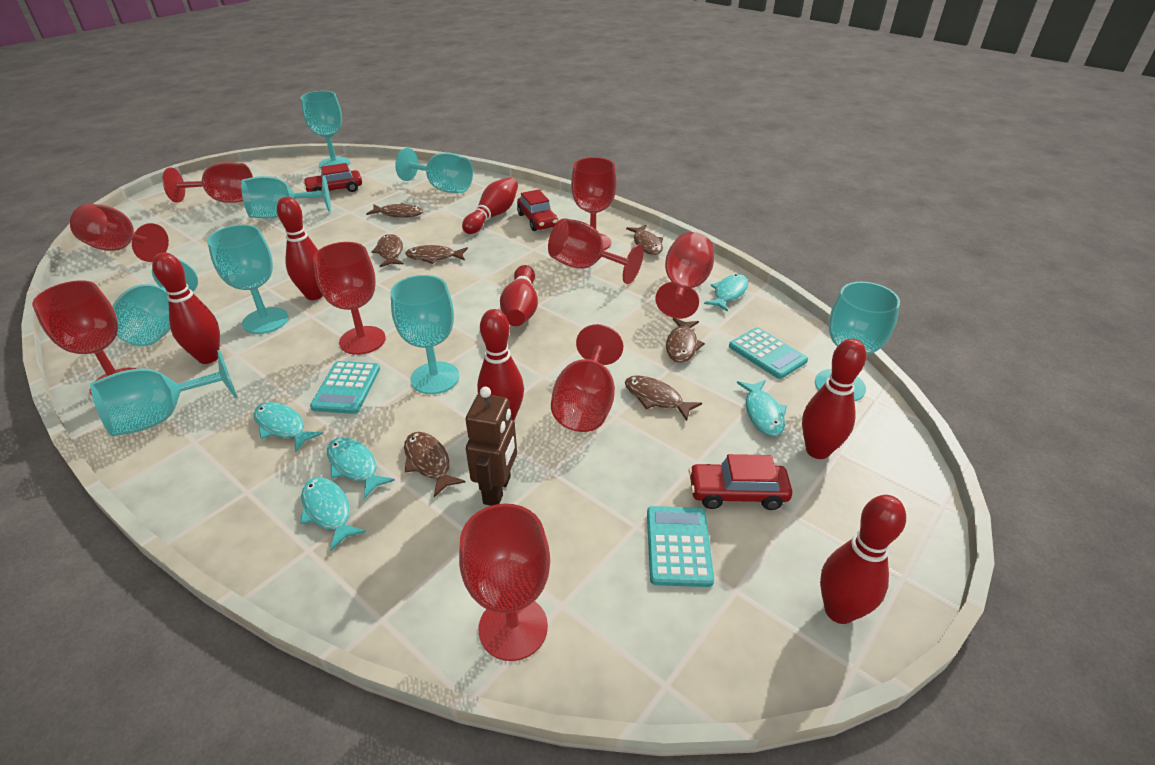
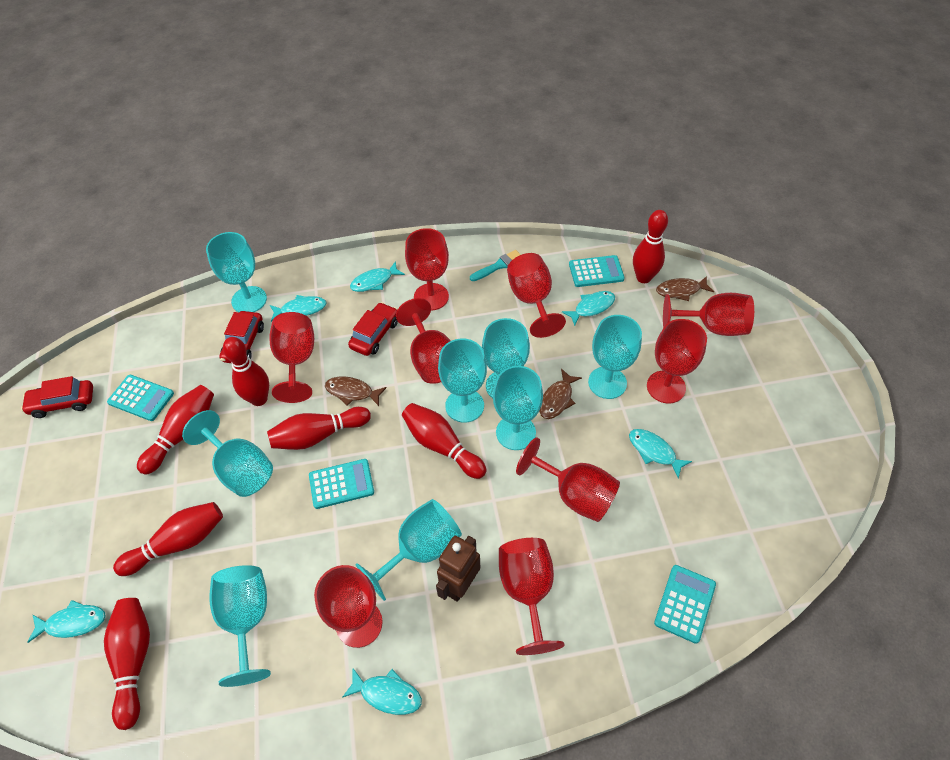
brown fish: 7 -> 3
turquoise brush: 0 -> 1
turquoise calculator: 3 -> 4
turquoise fish: 5 -> 6

